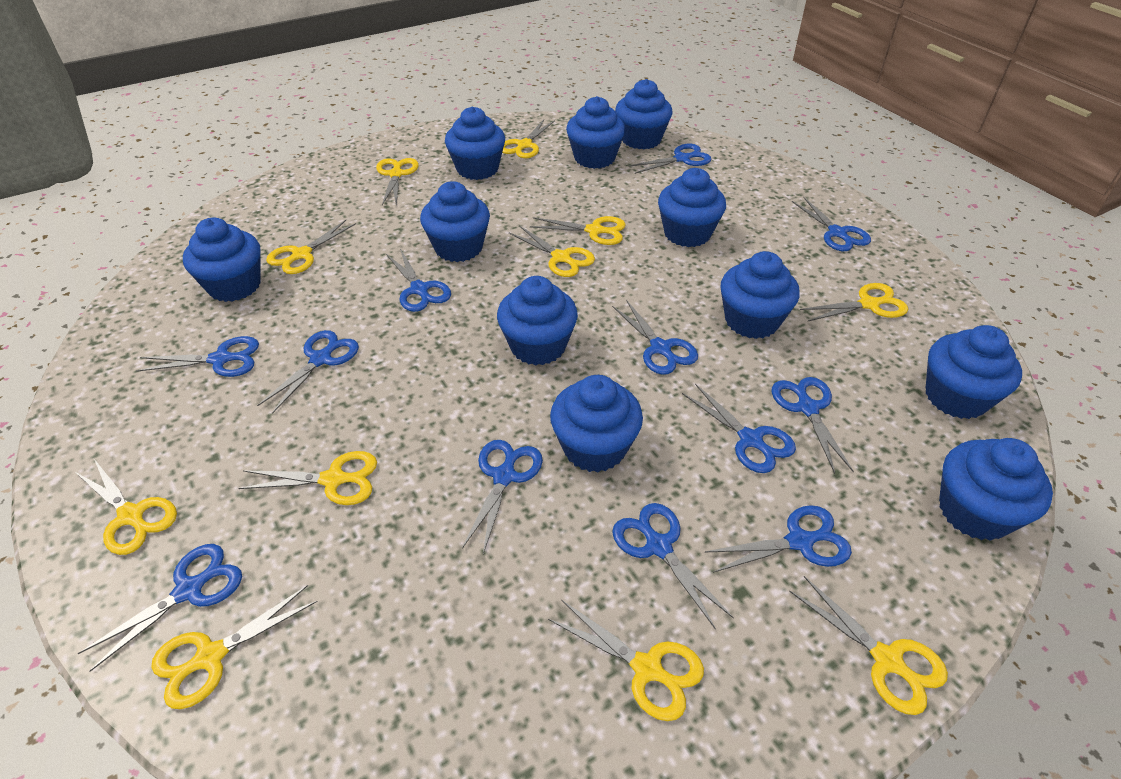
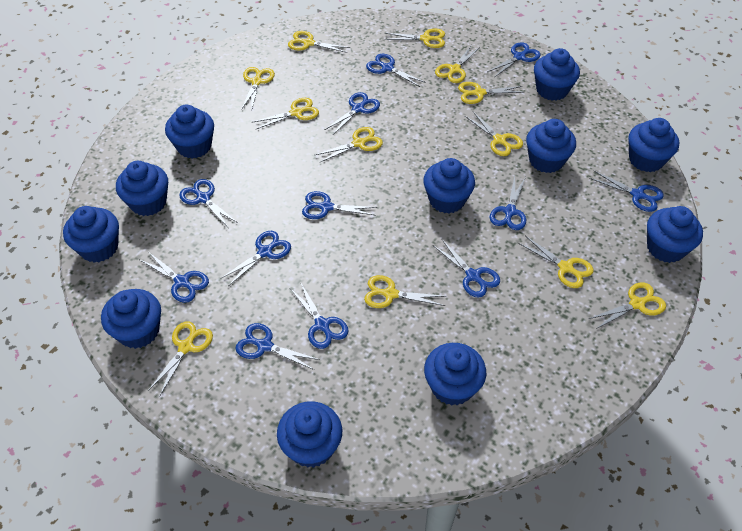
yellow scissors: 11 -> 12

